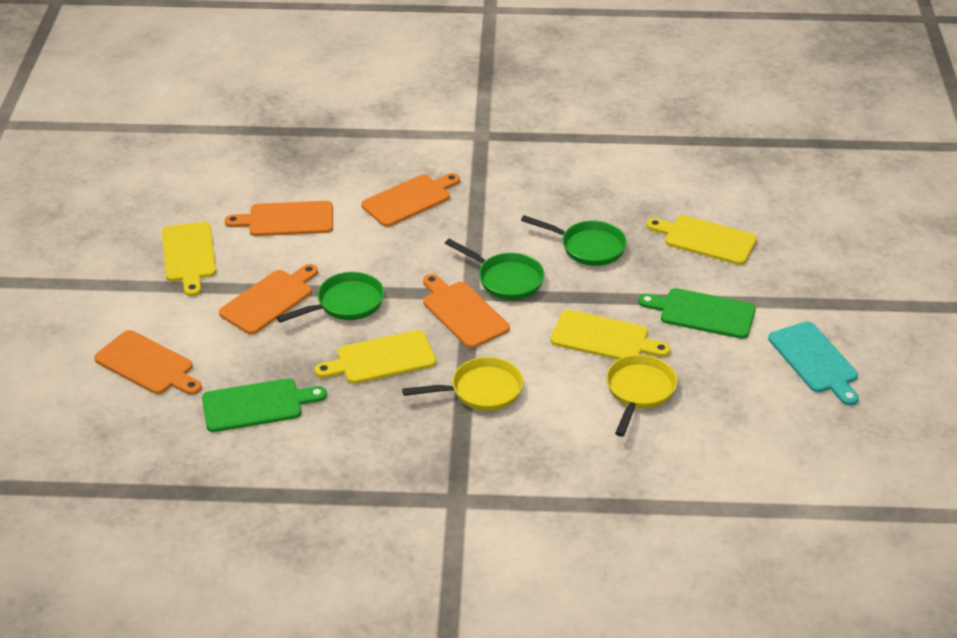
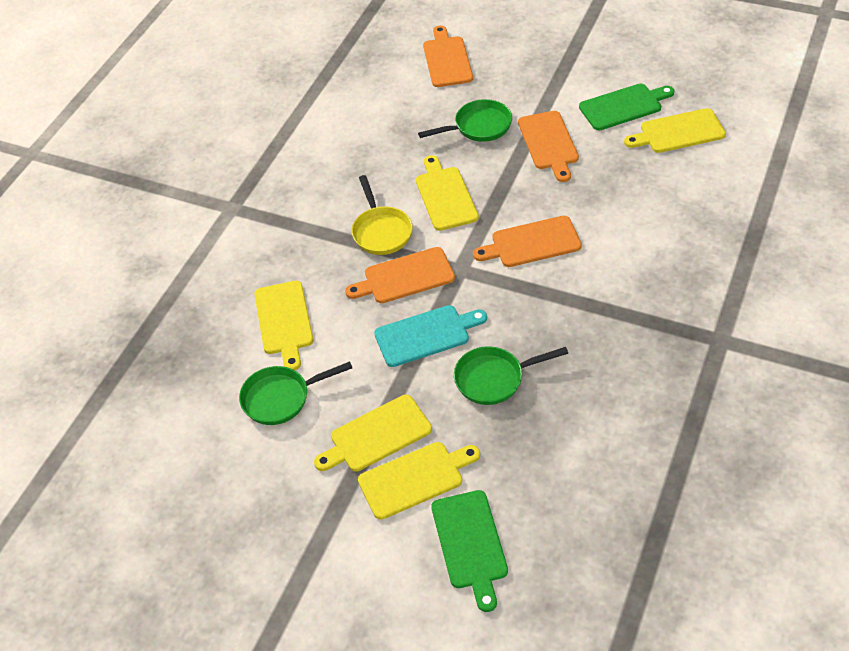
orange cutting board: 5 -> 4
yellow cutting board: 4 -> 5
yellow pan: 2 -> 1

